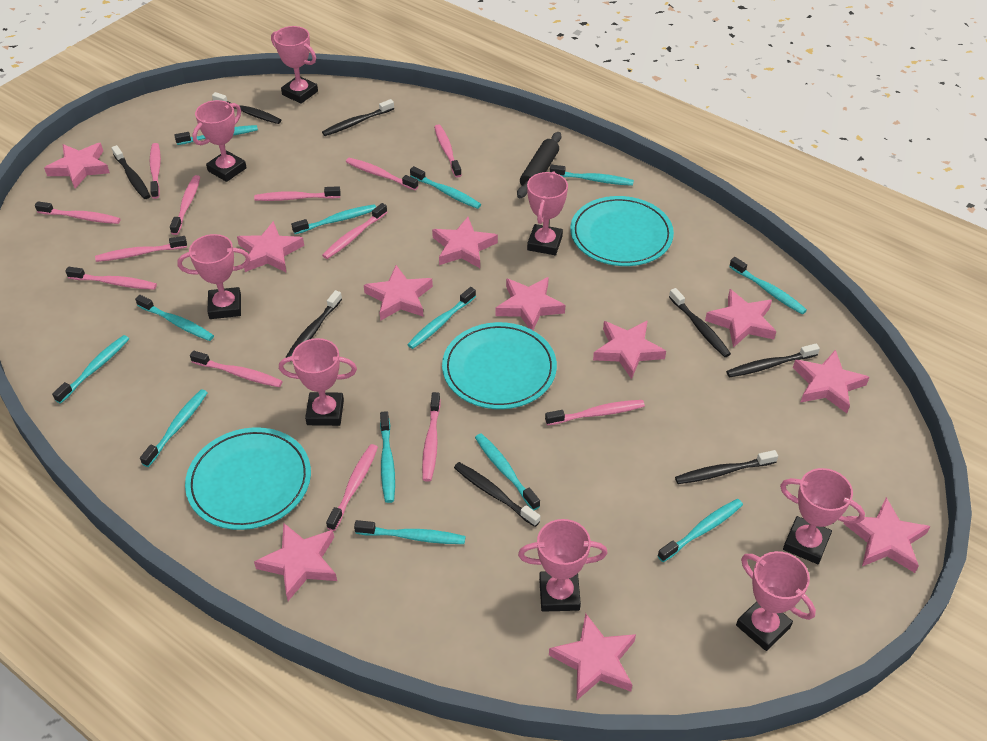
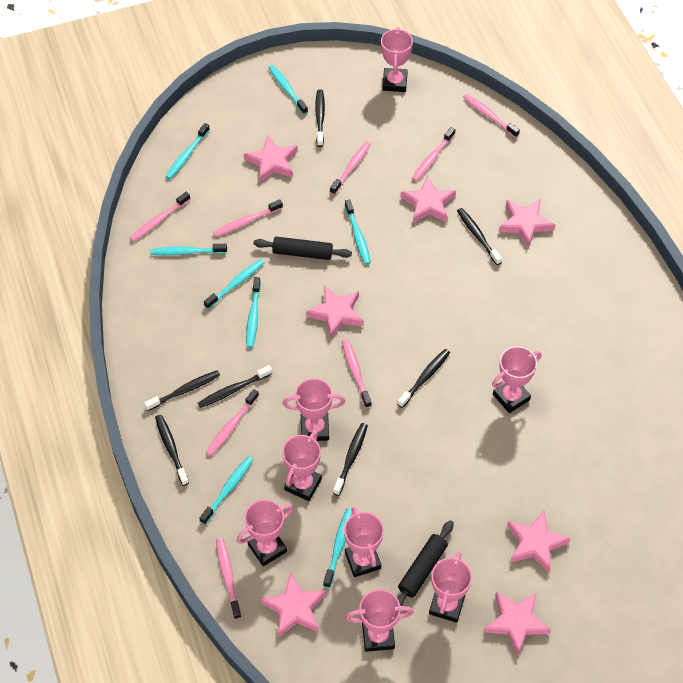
black rolling pin: 1 -> 2
black toothbrush: 8 -> 7
pink star: 11 -> 7
pink toothbrush: 13 -> 8
turquoise plate: 3 -> 0
turquoise toothbrush: 13 -> 8

